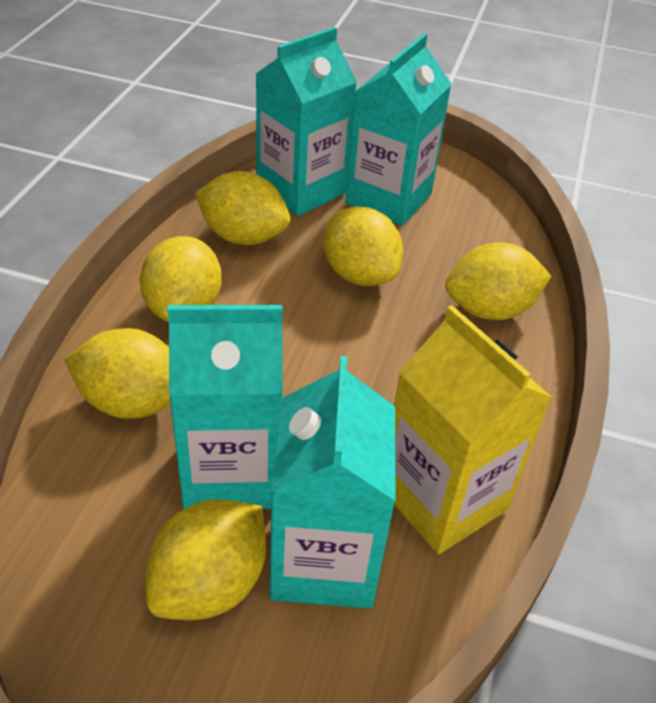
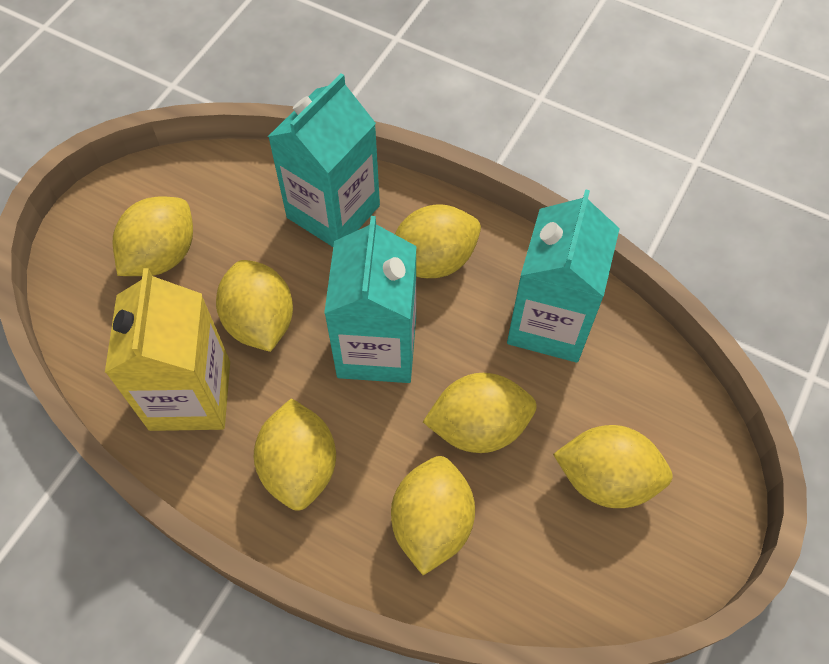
turquoise carton: 4 -> 3
yellow lemon: 6 -> 7

